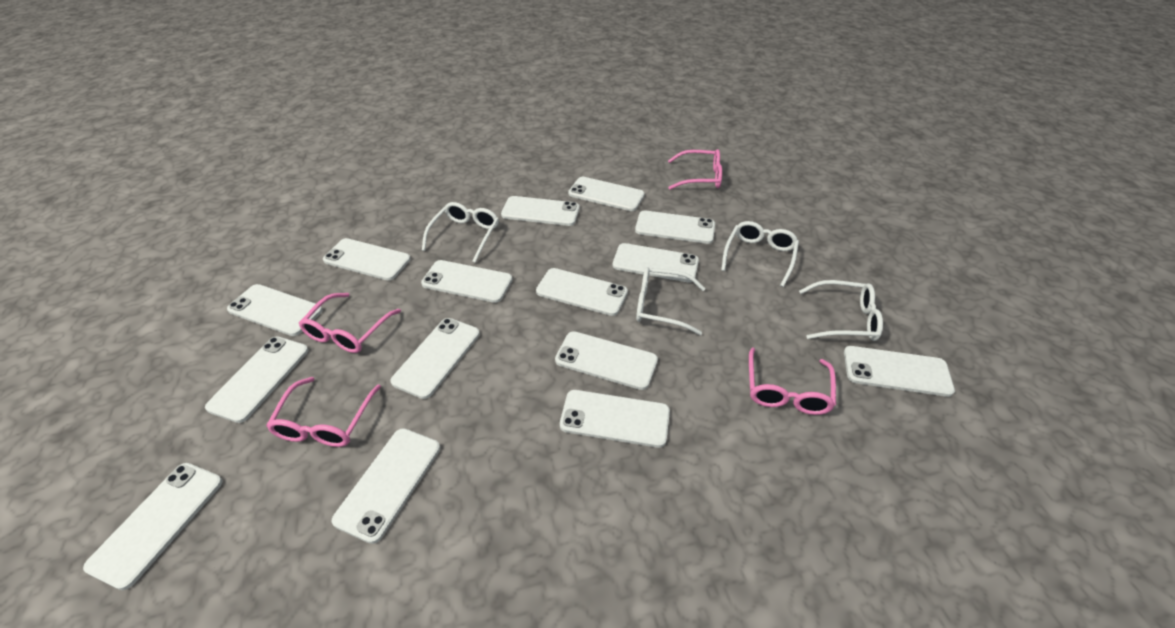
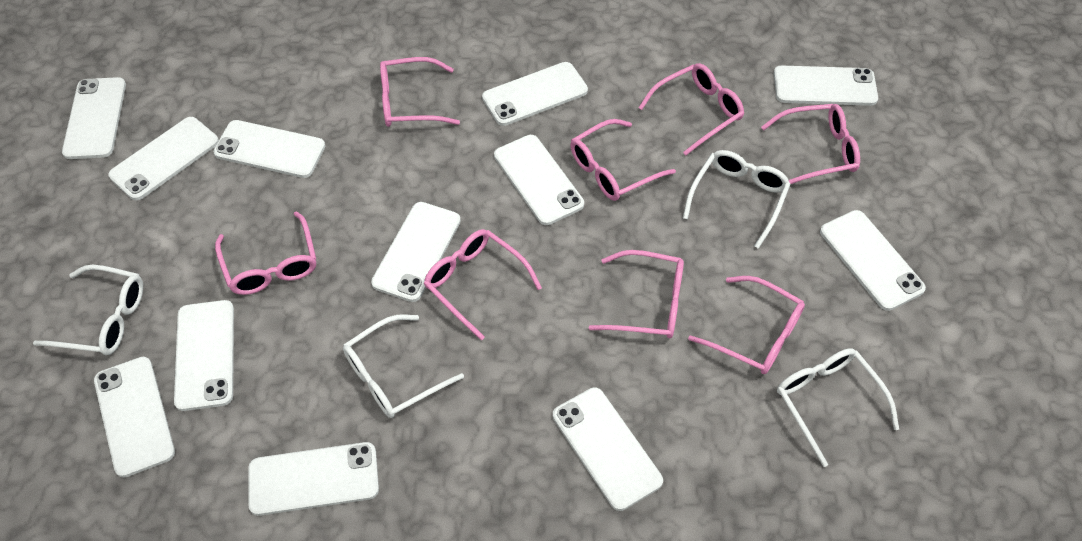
pink glasses: 4 -> 8
white phone: 15 -> 12

